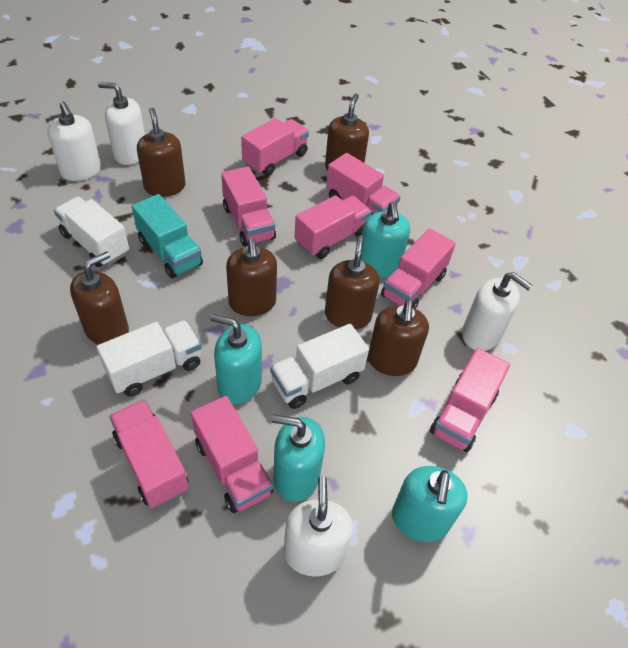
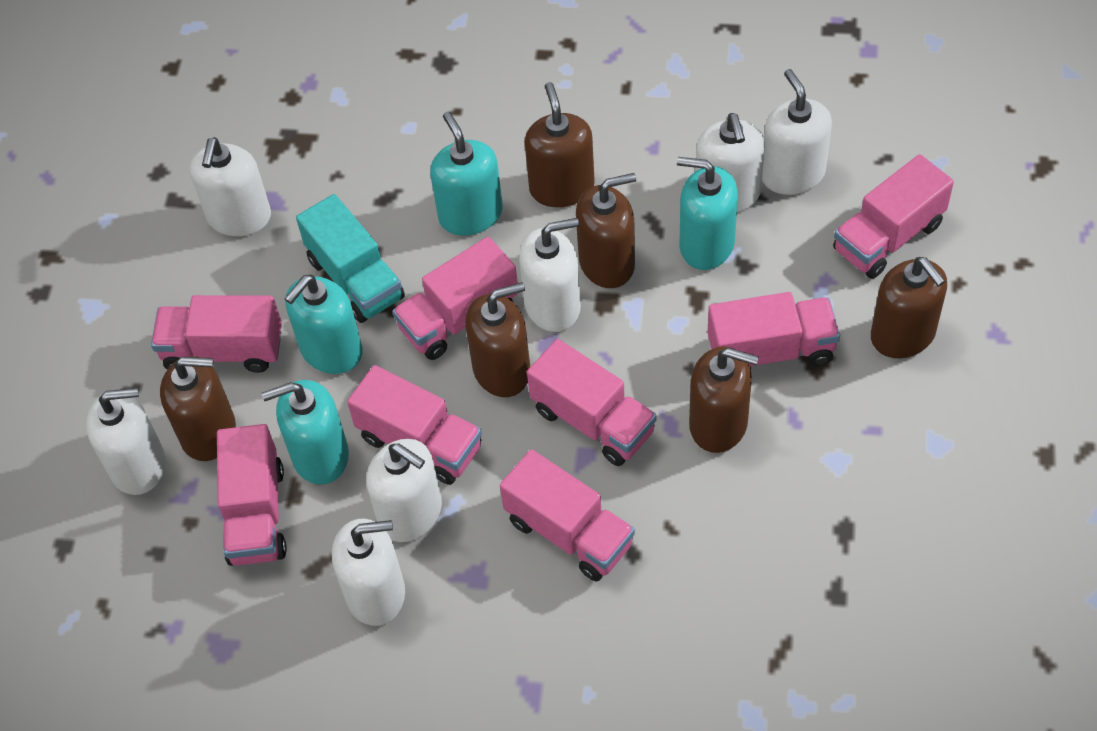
white soap dispenser: 4 -> 7
white truck: 3 -> 0

